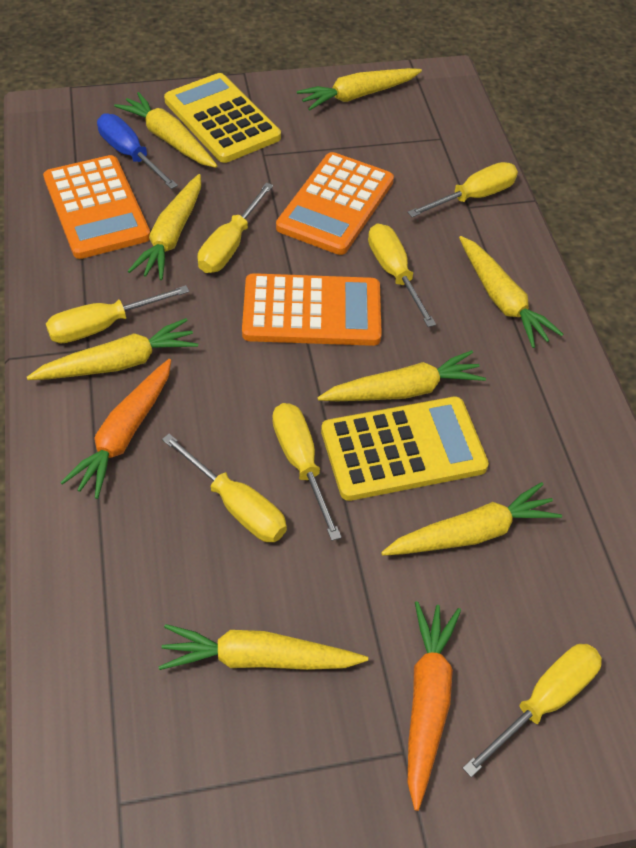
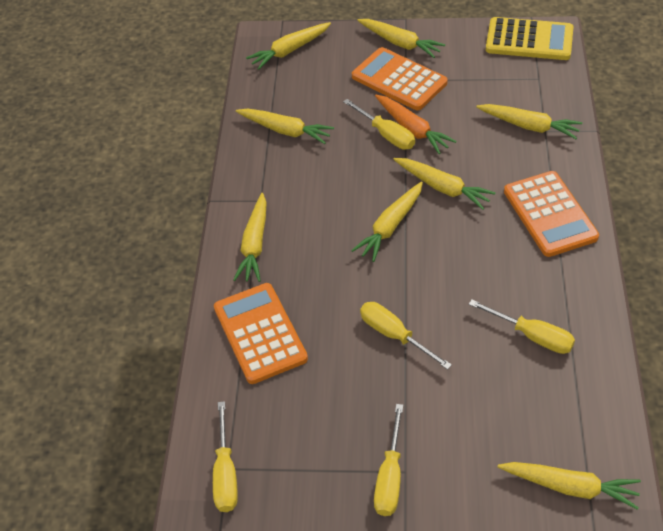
blue screwdriver: 1 -> 0
orange carrot: 2 -> 1
yellow calculator: 2 -> 1
yellow screwdriver: 7 -> 5

